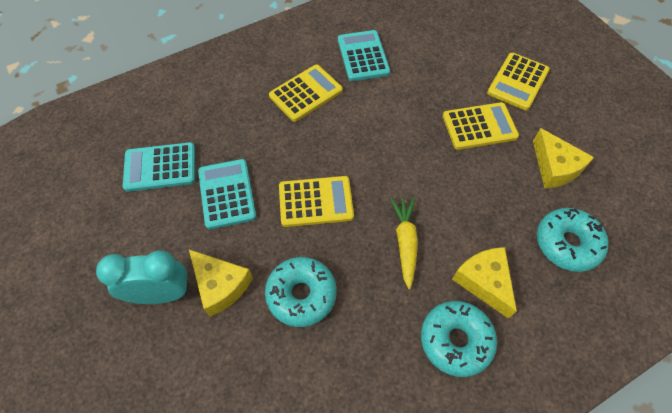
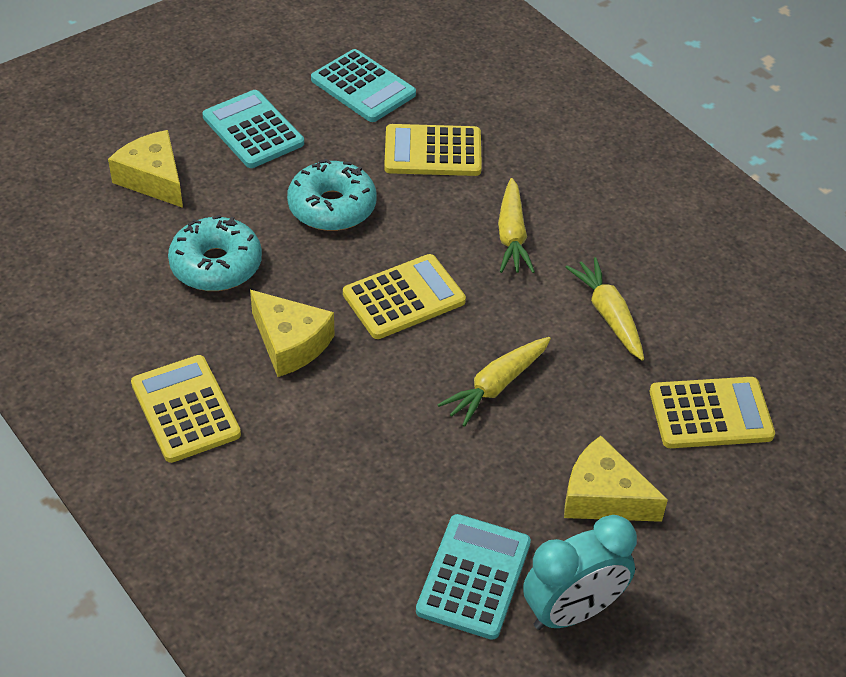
turquoise donut: 3 -> 2
yellow carrot: 1 -> 3

